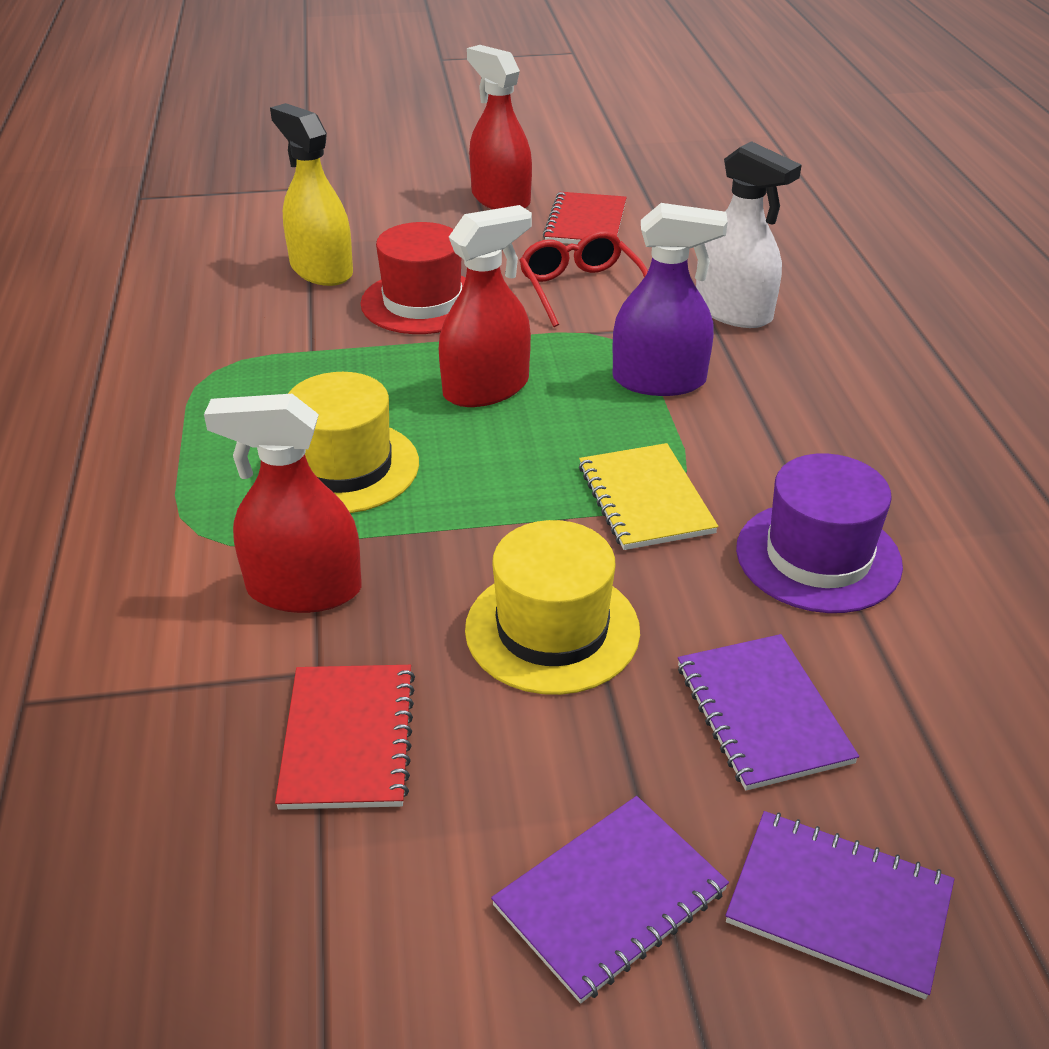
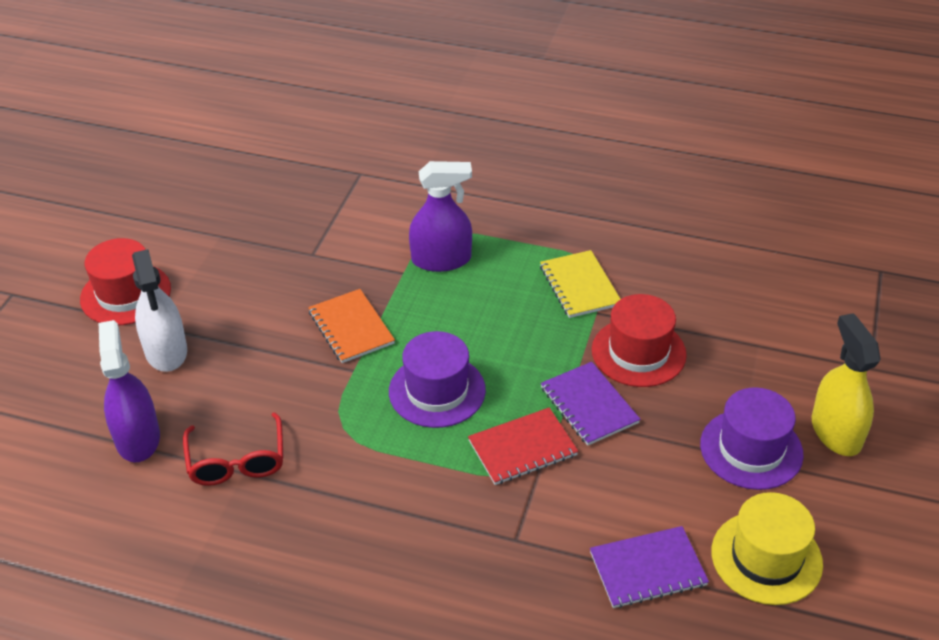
orange notebook: 0 -> 1
purple hat: 1 -> 2
purple notebook: 3 -> 2
purple spray bottle: 1 -> 2
red hat: 1 -> 2
red notebook: 2 -> 1
red spray bottle: 3 -> 0
yellow hat: 2 -> 1

